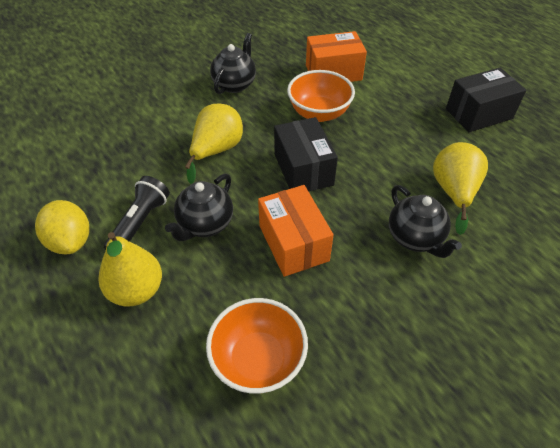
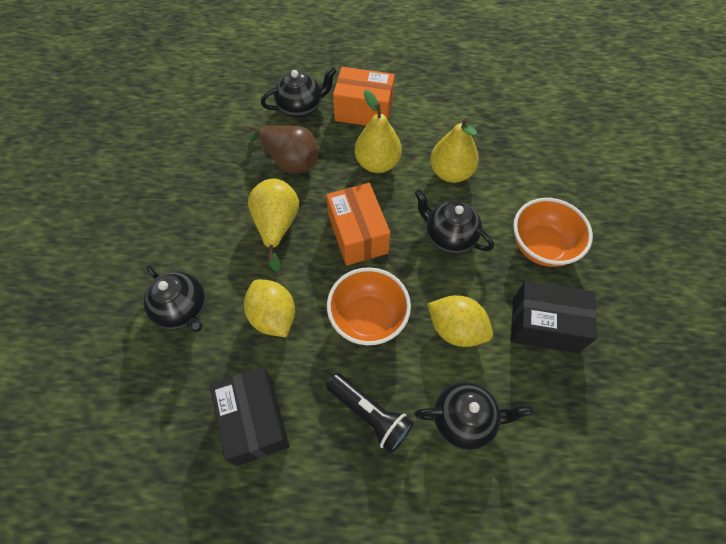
black teapot: 3 -> 4
brown pear: 0 -> 1
yellow lemon: 1 -> 2

